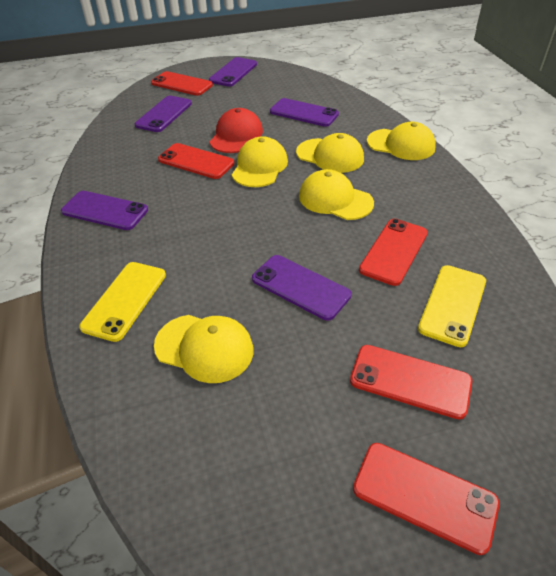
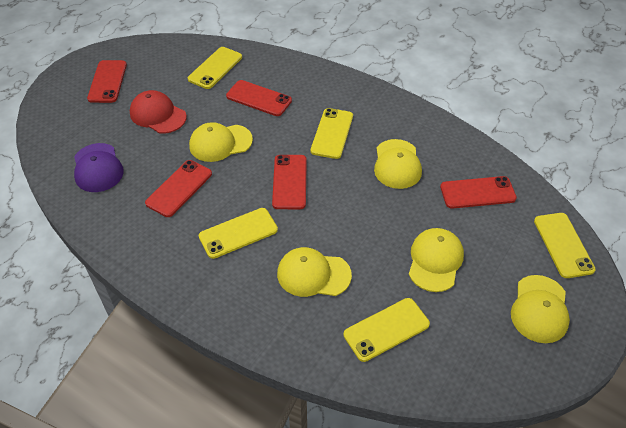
purple cap: 0 -> 1
purple phone: 5 -> 0
yellow phone: 2 -> 5

